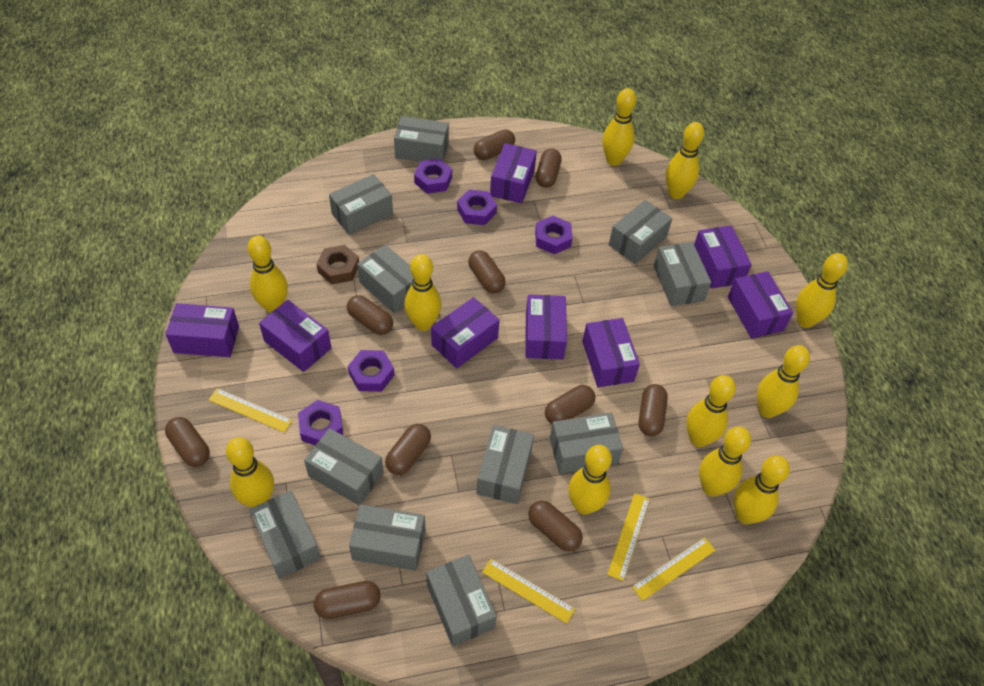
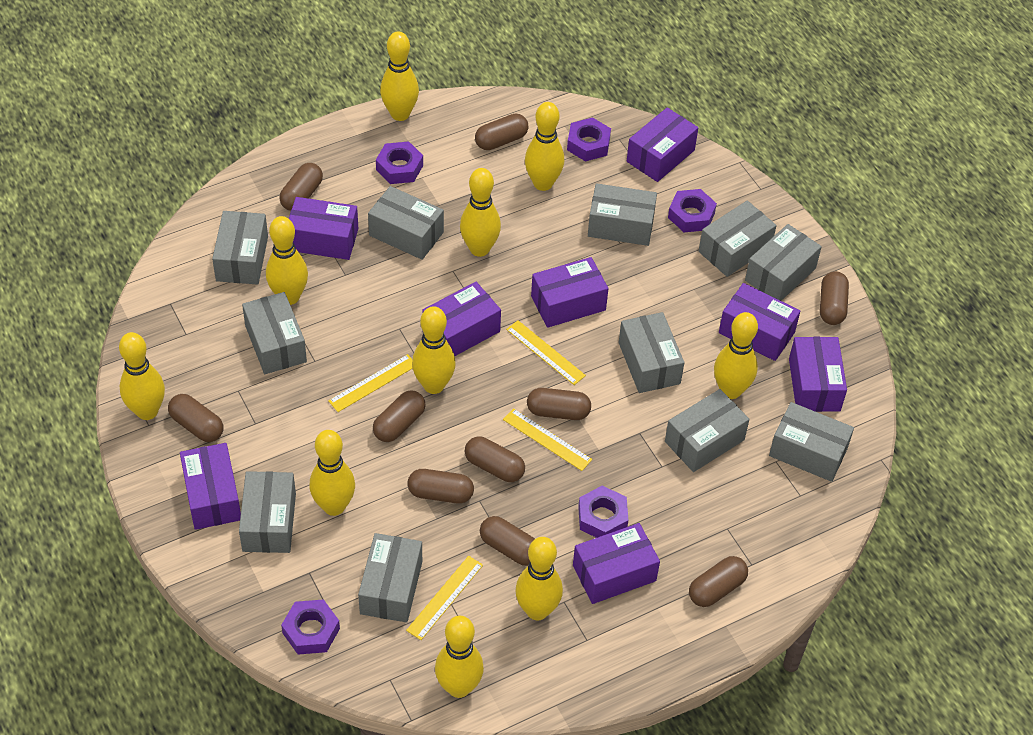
brown nut: 1 -> 0
yellow bowling pin: 11 -> 10

